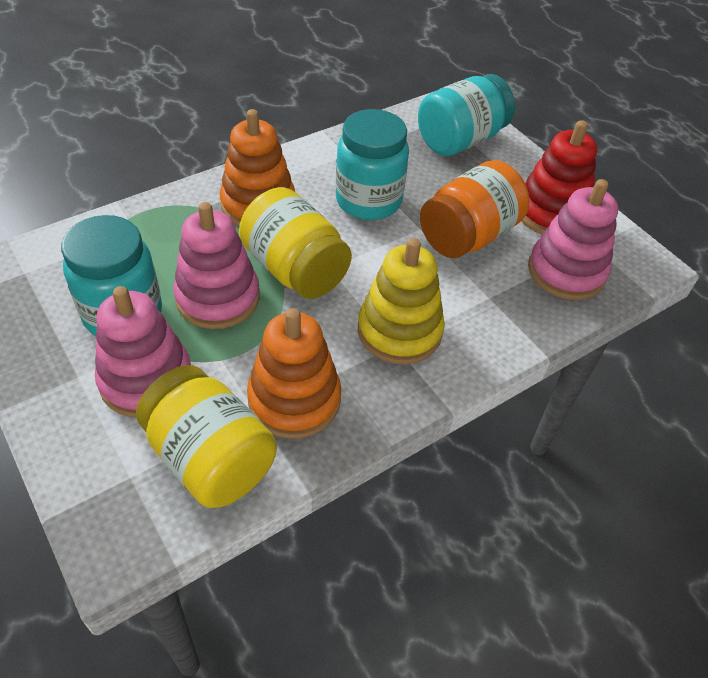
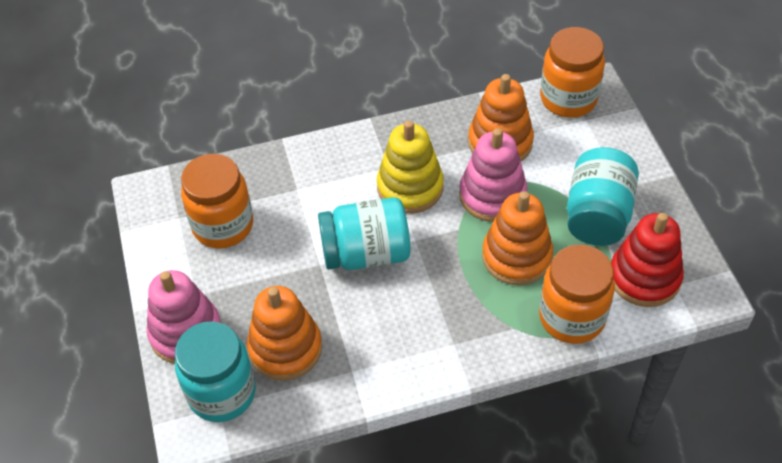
orange jar: 1 -> 3
orange stacking toy: 2 -> 3
pink stacking toy: 3 -> 2
yellow jar: 2 -> 0

